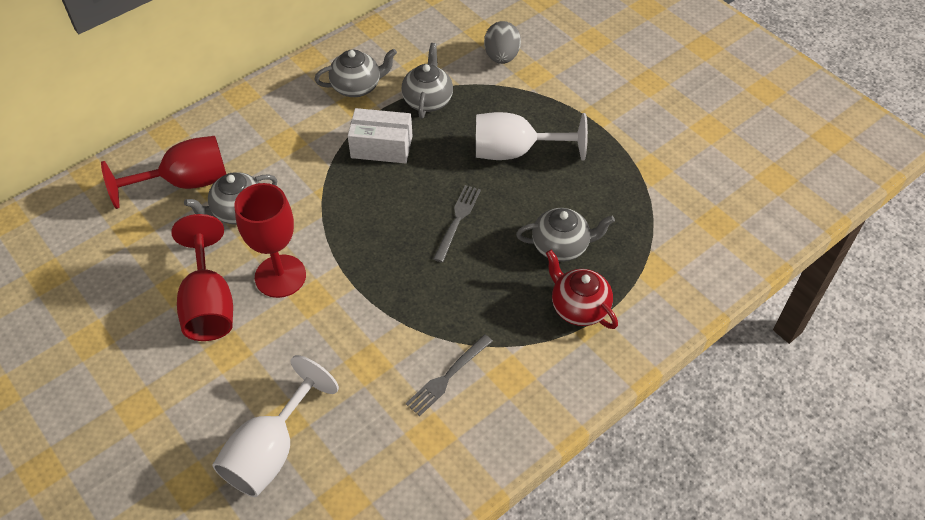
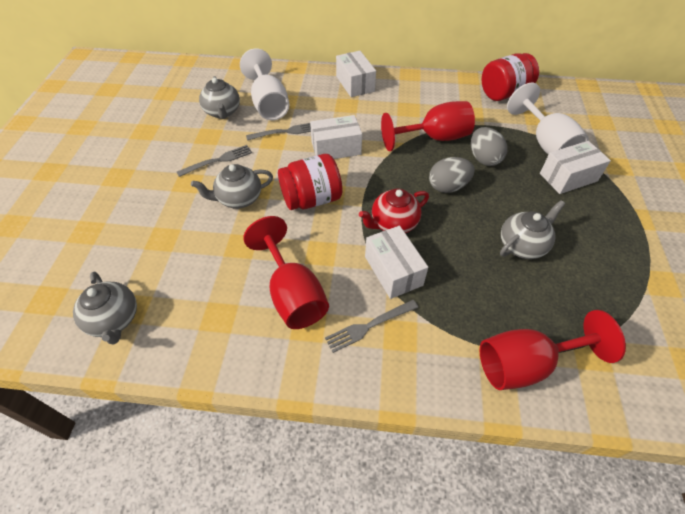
grey egg: 1 -> 2
grey fork: 2 -> 3
red jar: 0 -> 2
white box: 1 -> 4

